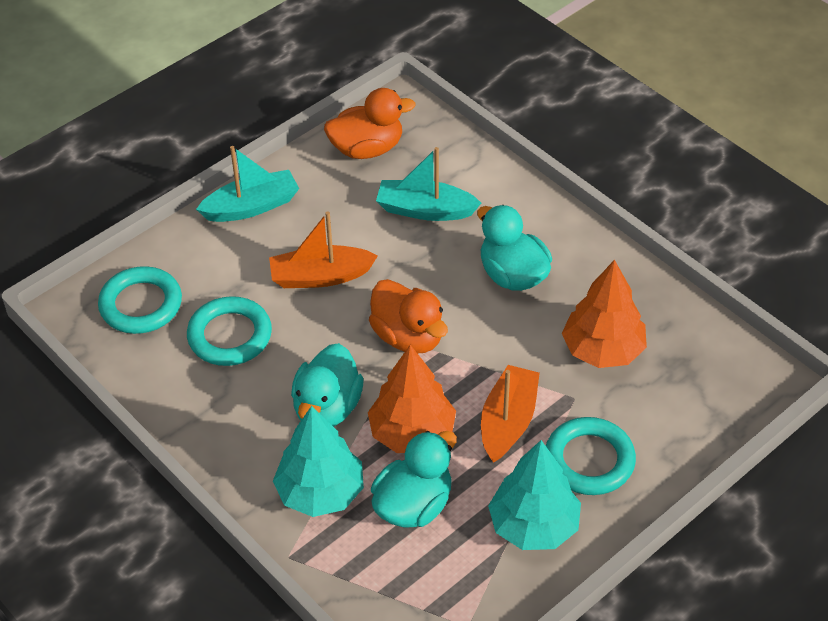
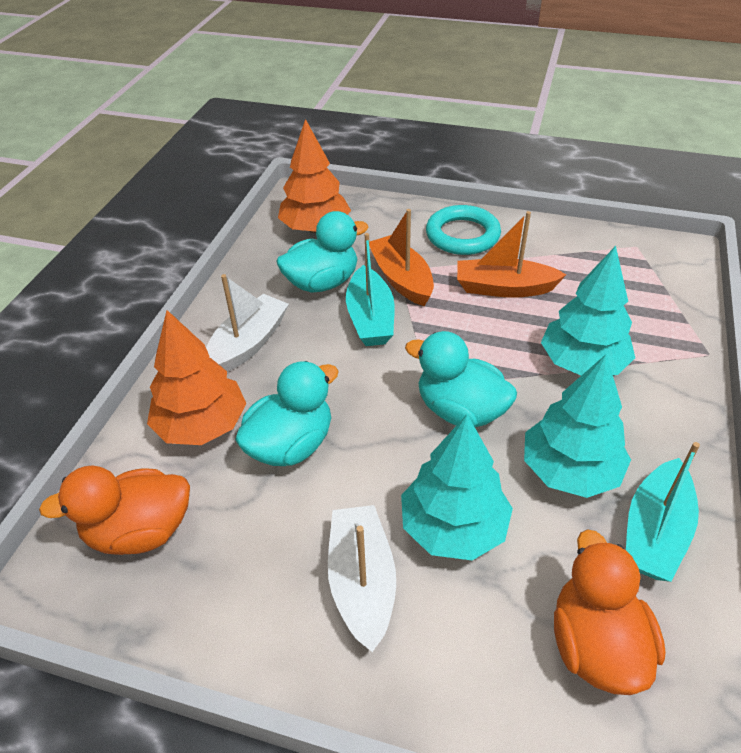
turquoise ring: 3 -> 1
turquoise tree: 2 -> 3
white boat: 0 -> 2

